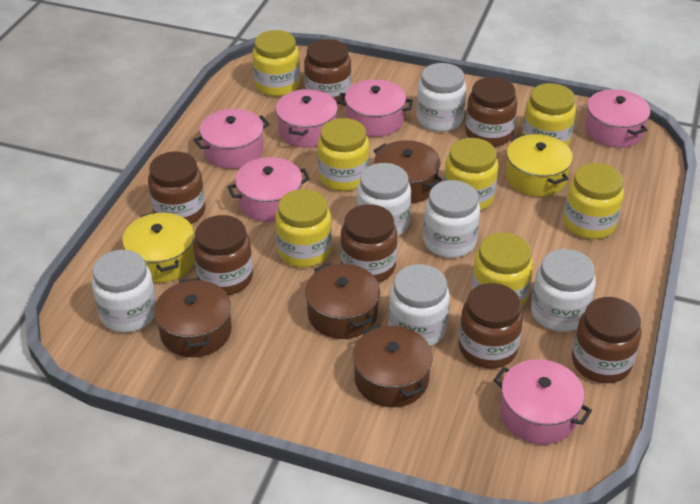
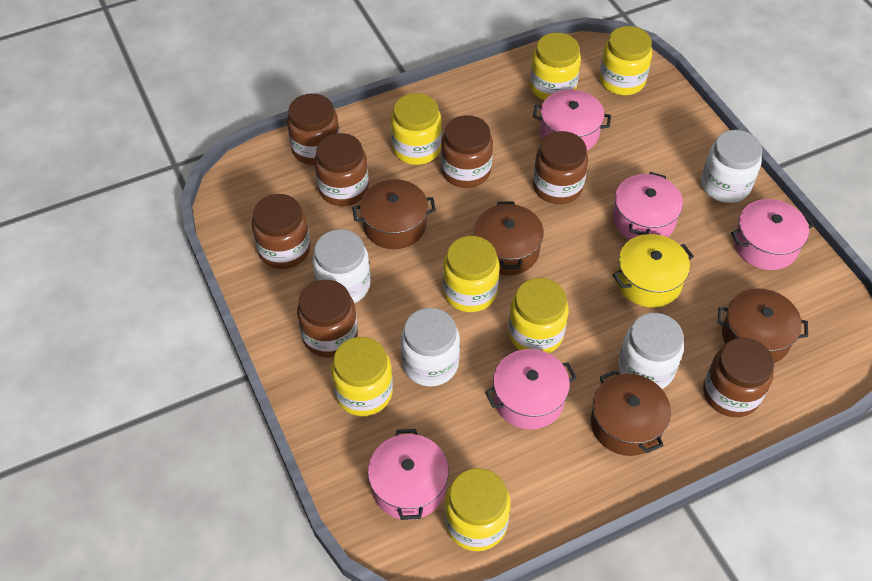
pink pot: 6 -> 5
white jar: 6 -> 4
yellow pot: 2 -> 1

